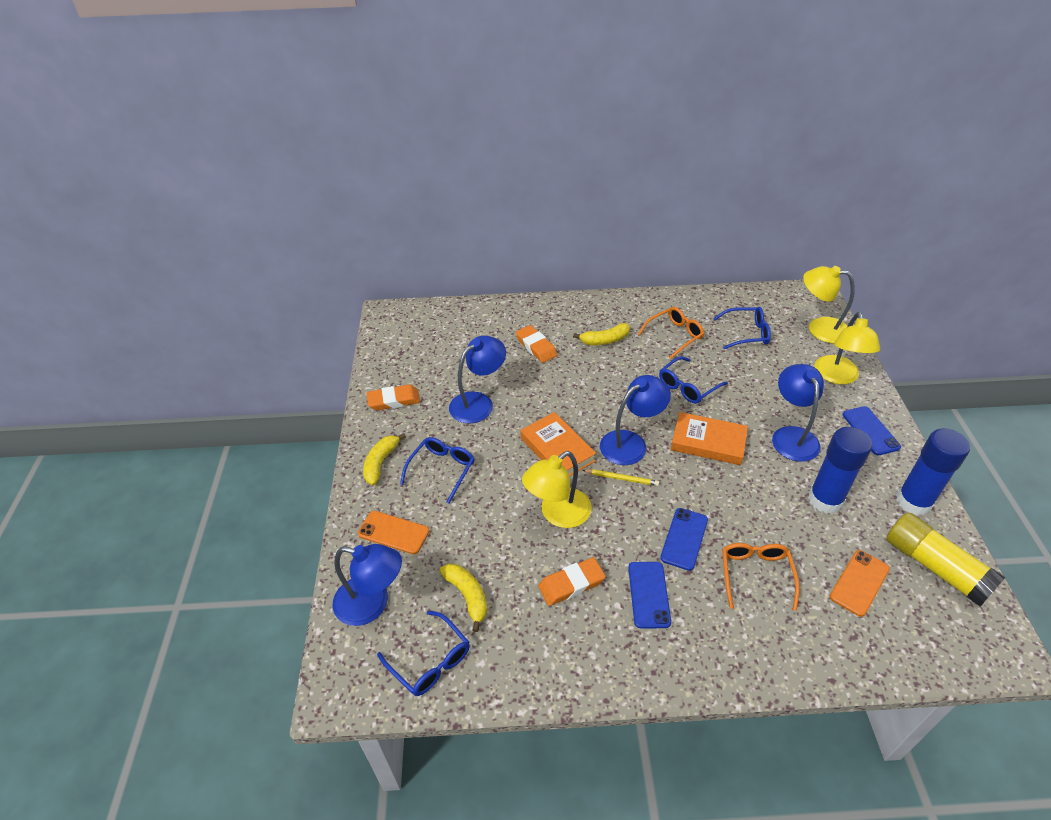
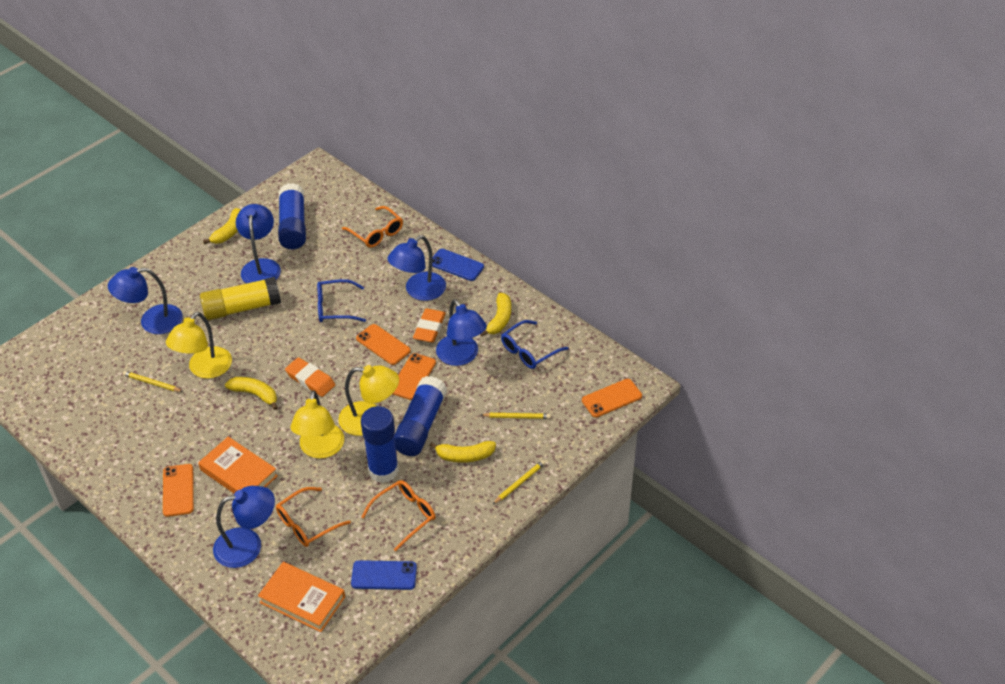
blue glasses: 4 -> 2
blue glue stick: 2 -> 3
blue lamp: 4 -> 5
blue phone: 3 -> 2
orange eraser: 3 -> 2
orange glasses: 2 -> 3
orange phone: 2 -> 4
yellow banana: 3 -> 4
yellow pencil: 1 -> 3

